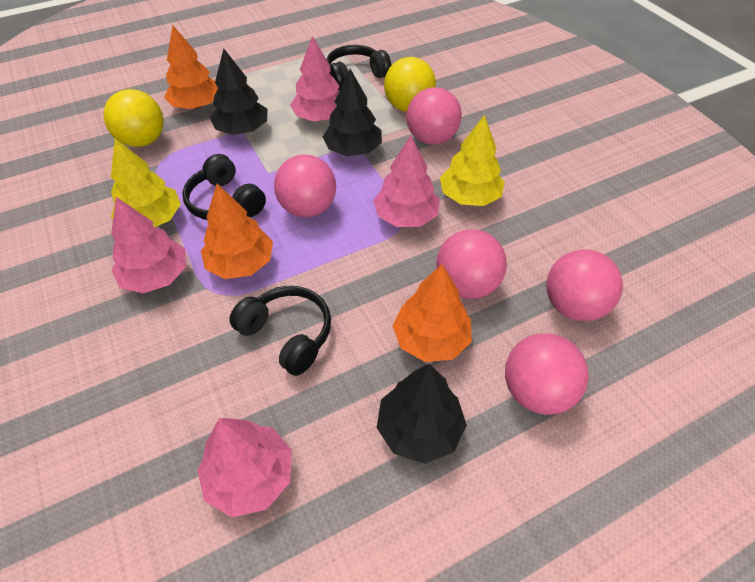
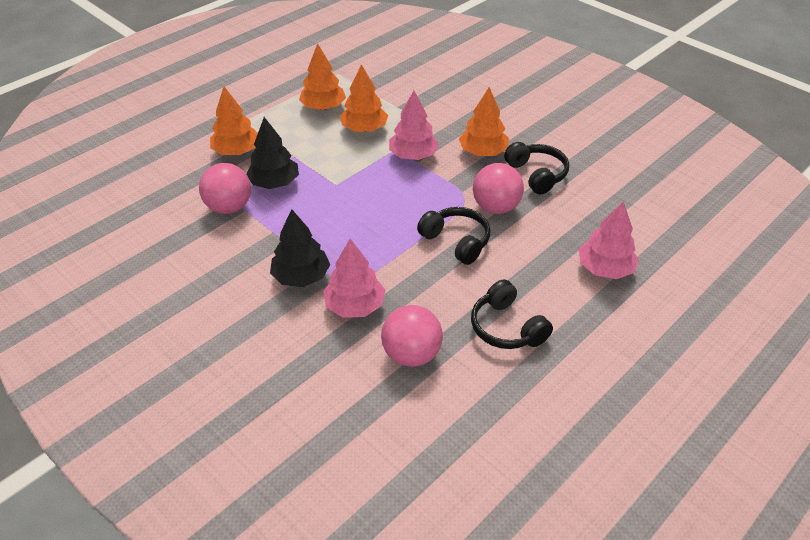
black tree: 3 -> 2
orange tree: 3 -> 4
pink ball: 5 -> 3
pink tree: 4 -> 3
yellow ball: 2 -> 0
yellow tree: 2 -> 0

